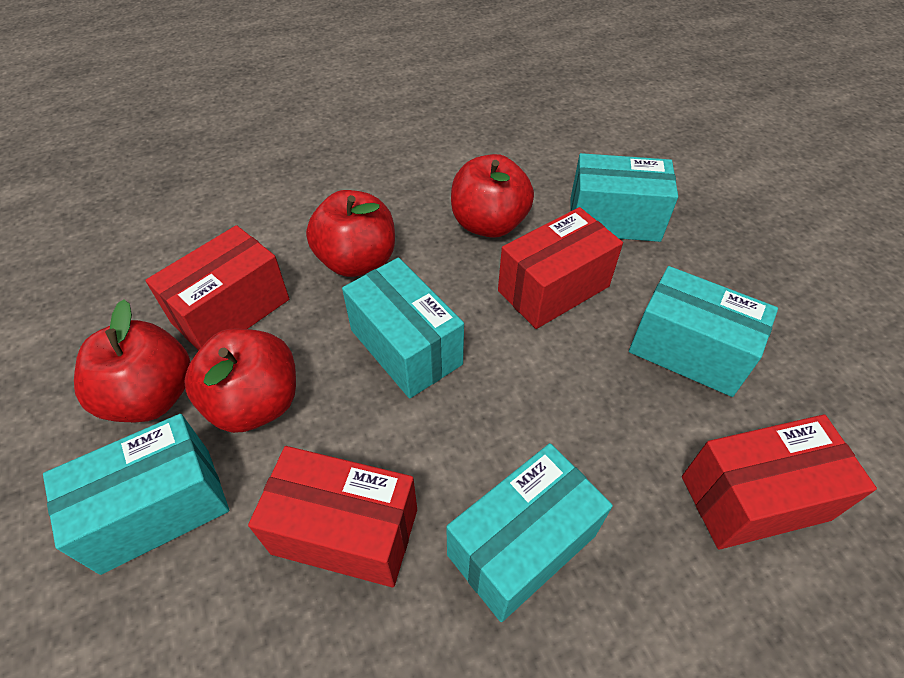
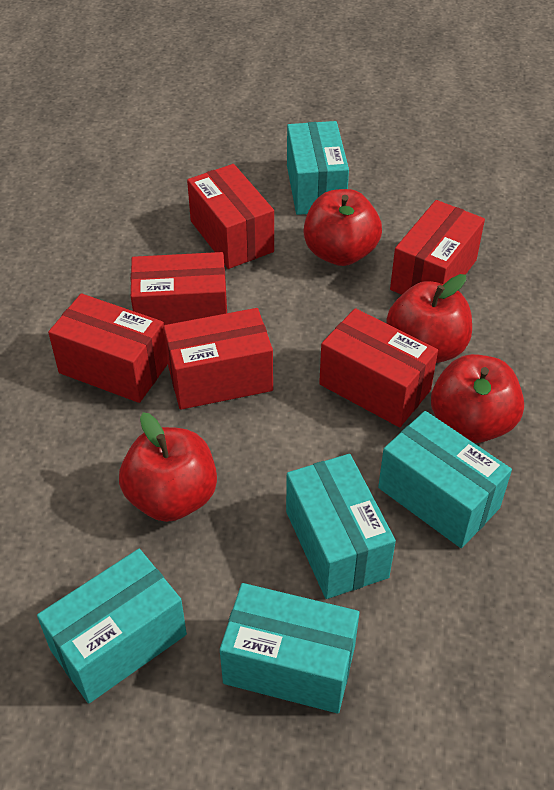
red box: 4 -> 6

